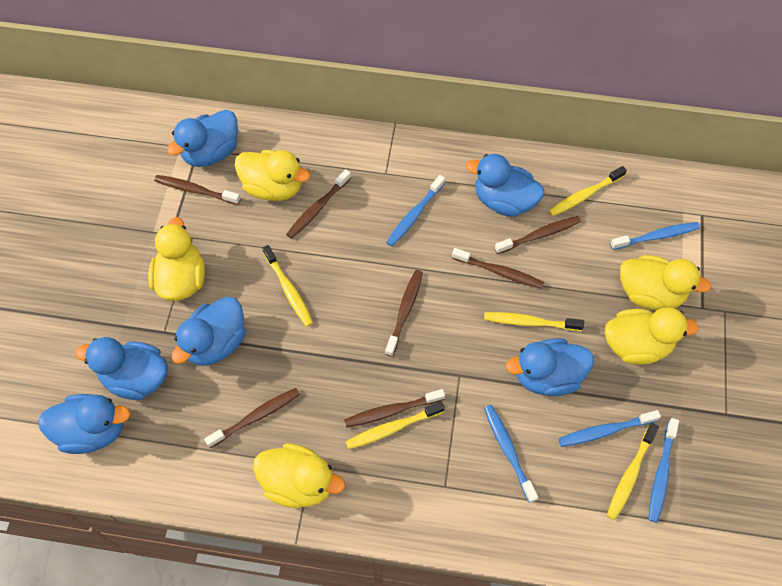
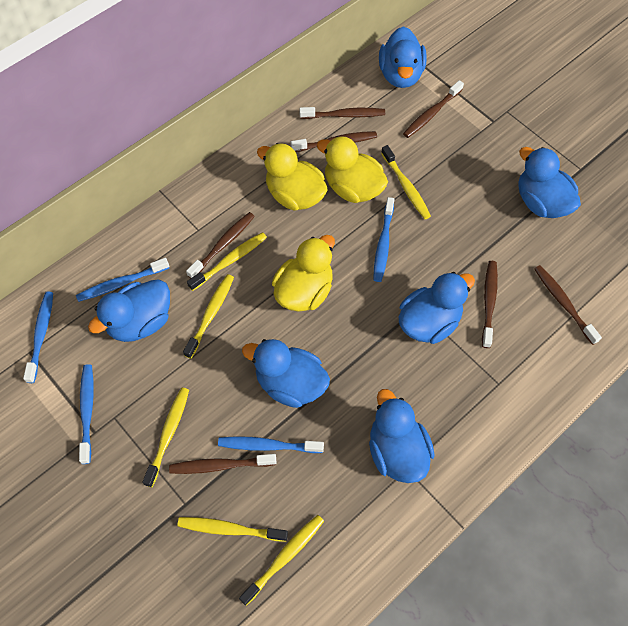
yellow duck: 5 -> 3
yellow toothbrush: 5 -> 6

